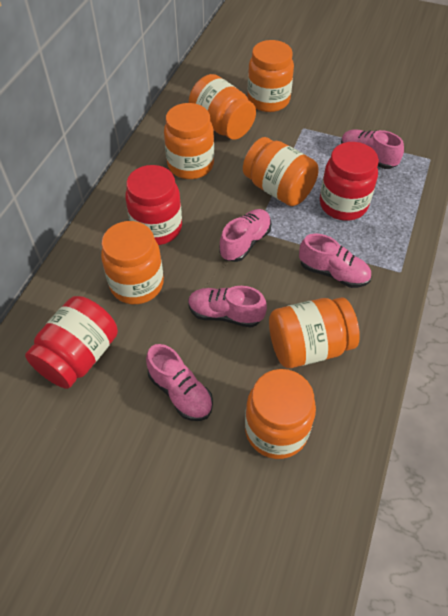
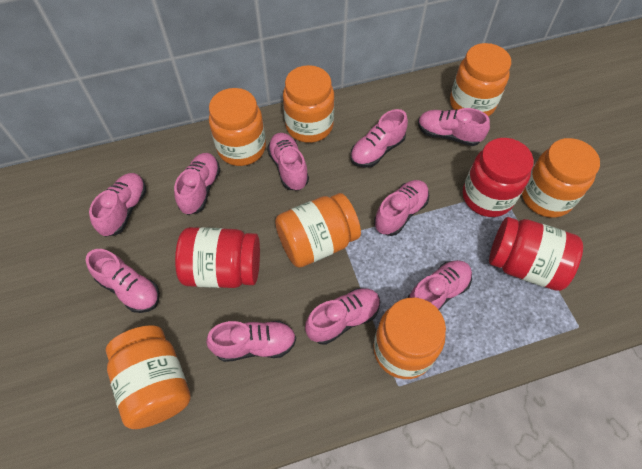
pink shoe: 5 -> 10

